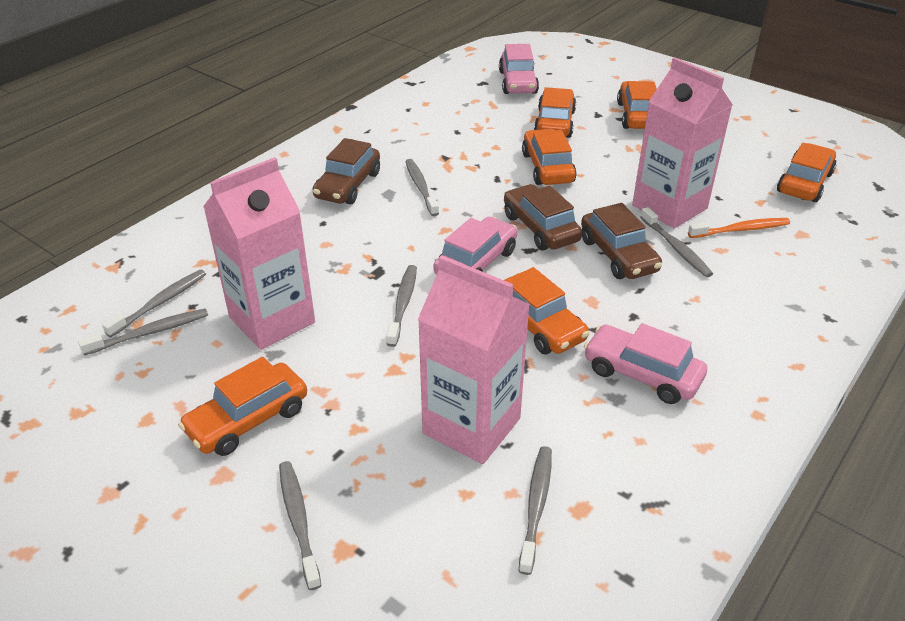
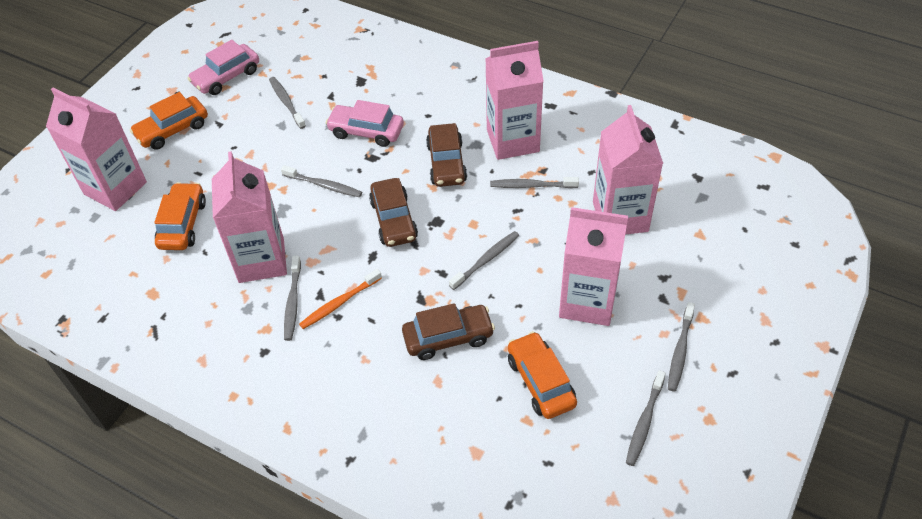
orange car: 6 -> 3
pink car: 3 -> 2
pink carton: 3 -> 5

